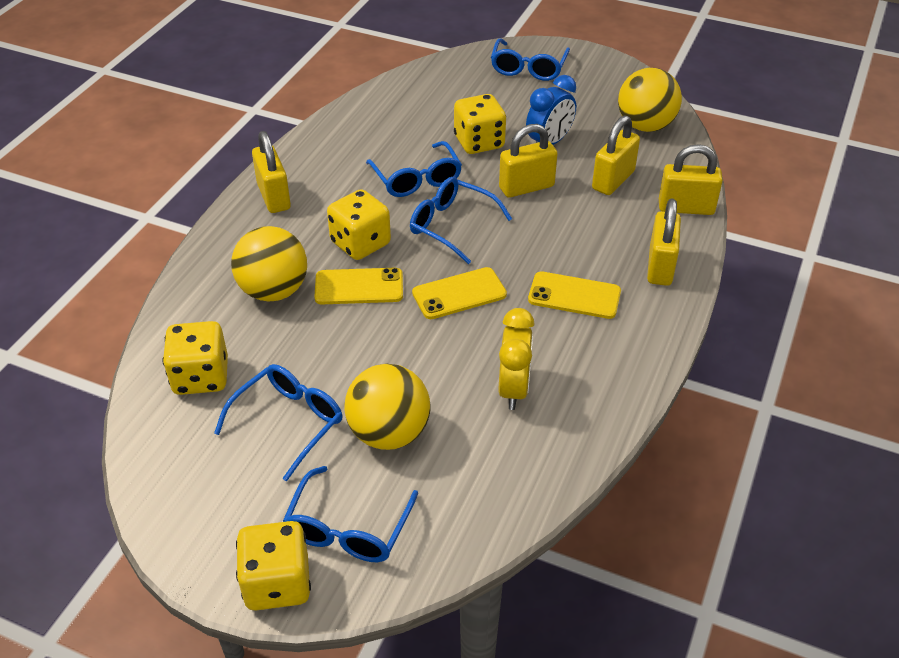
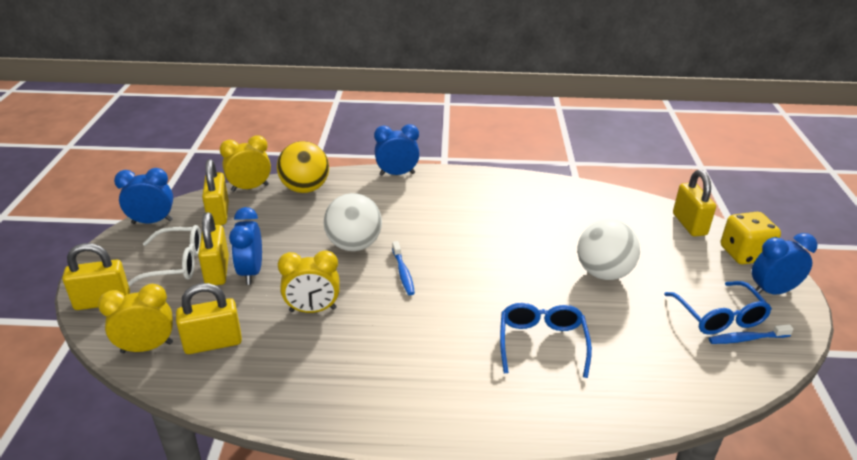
blue clock: 1 -> 4
blue glasses: 5 -> 2
blue toothbrush: 0 -> 2
white ball: 0 -> 2
white glasses: 0 -> 1
yellow ball: 3 -> 1
yellow clock: 1 -> 3
yellow dice: 4 -> 1
yellow phone: 3 -> 0

